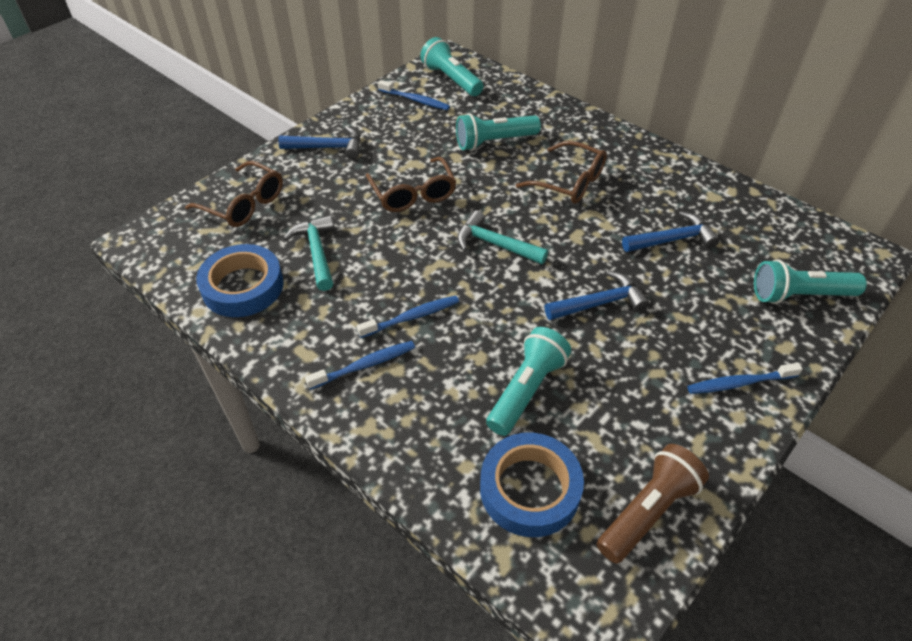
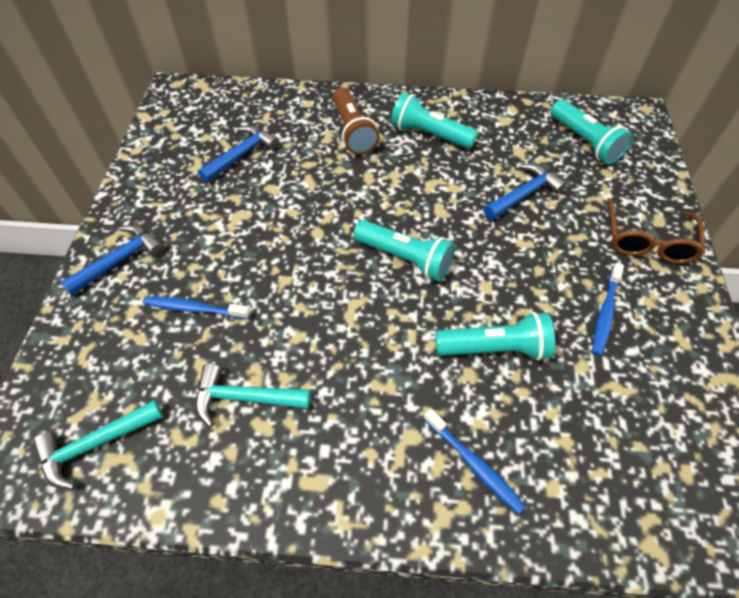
blue tape: 2 -> 0
blue toothbrush: 4 -> 3
brown glasses: 3 -> 1

